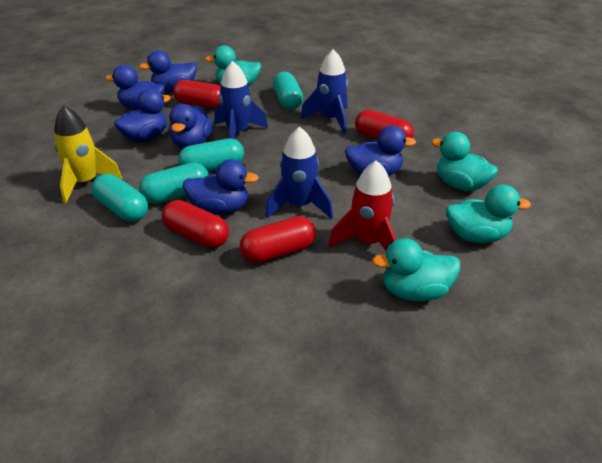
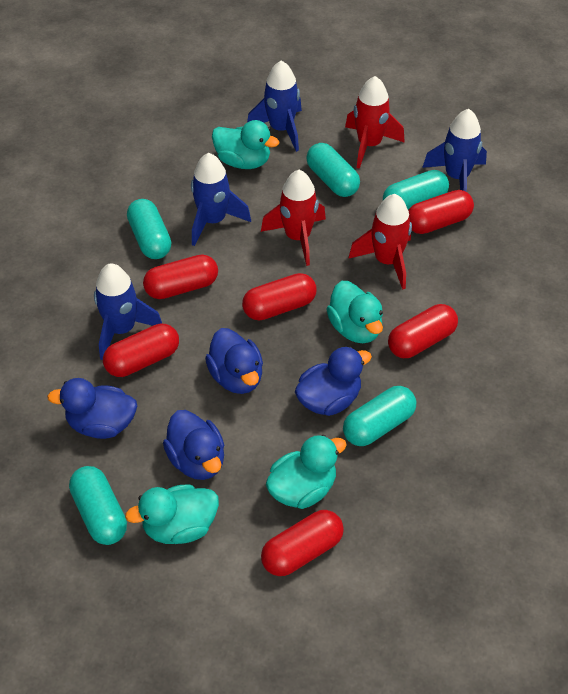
blue duck: 6 -> 4
blue rocket: 3 -> 4
red capsule: 4 -> 6
red rocket: 1 -> 3
turquoise capsule: 4 -> 5
yellow rocket: 1 -> 0

